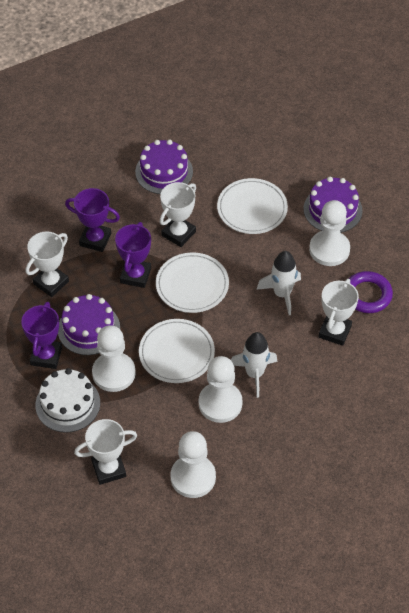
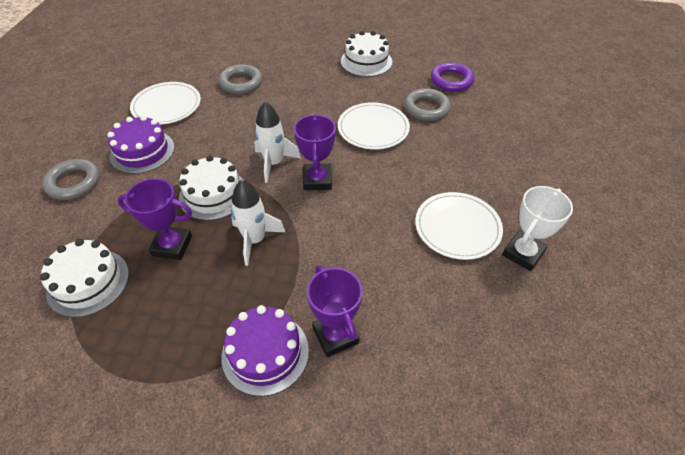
grey ring: 0 -> 3
purple cake: 3 -> 2
white cake: 1 -> 3
white pawn: 4 -> 0
white trophy: 4 -> 1

